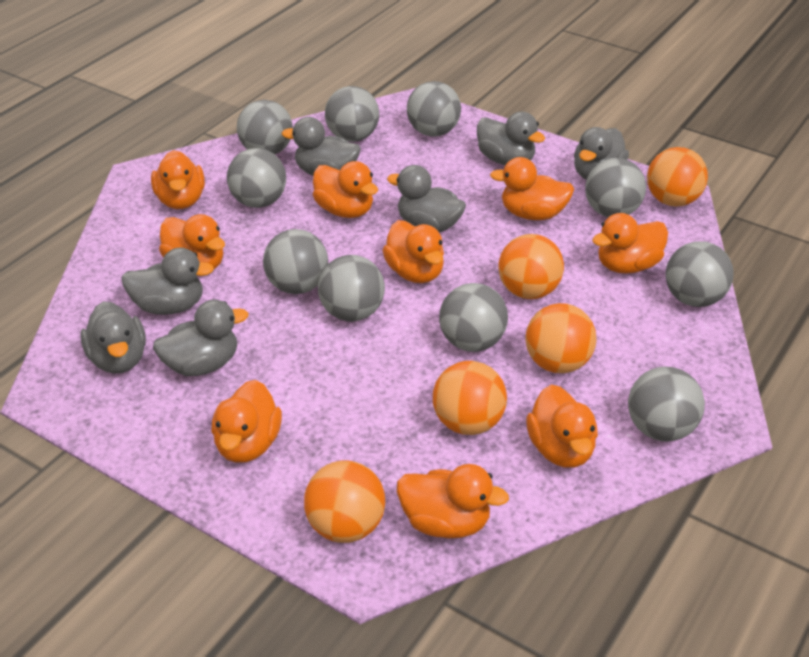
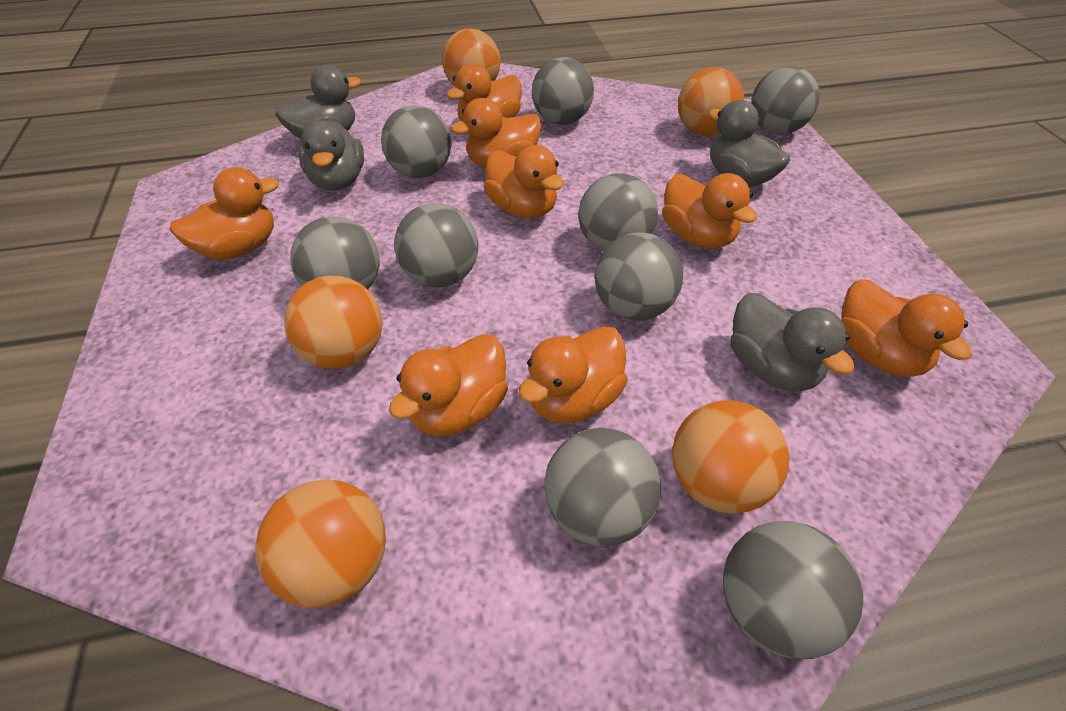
grey ball: 10 -> 9
grey duck: 7 -> 4
orange duck: 9 -> 8

